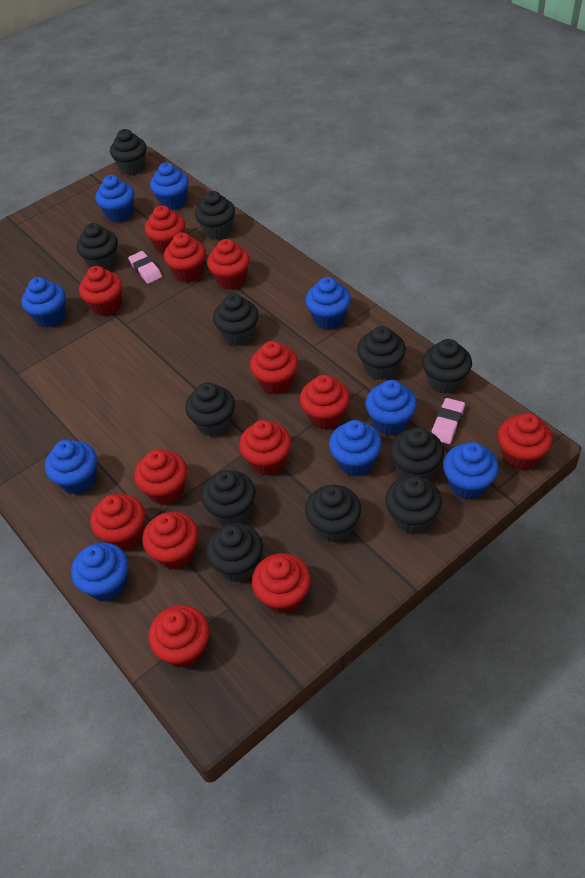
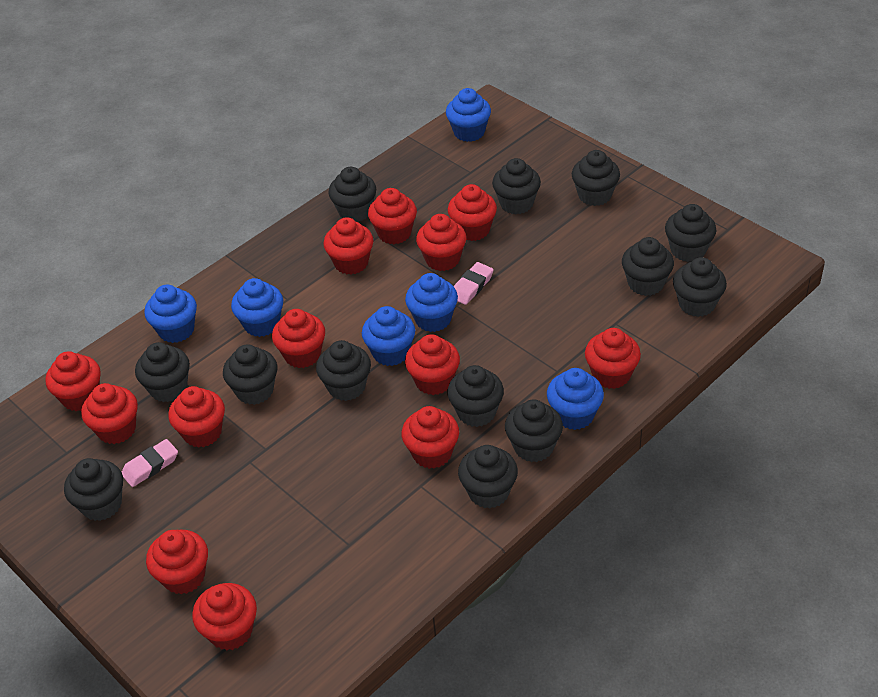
black cupcake: 12 -> 13
blue cupcake: 9 -> 6

